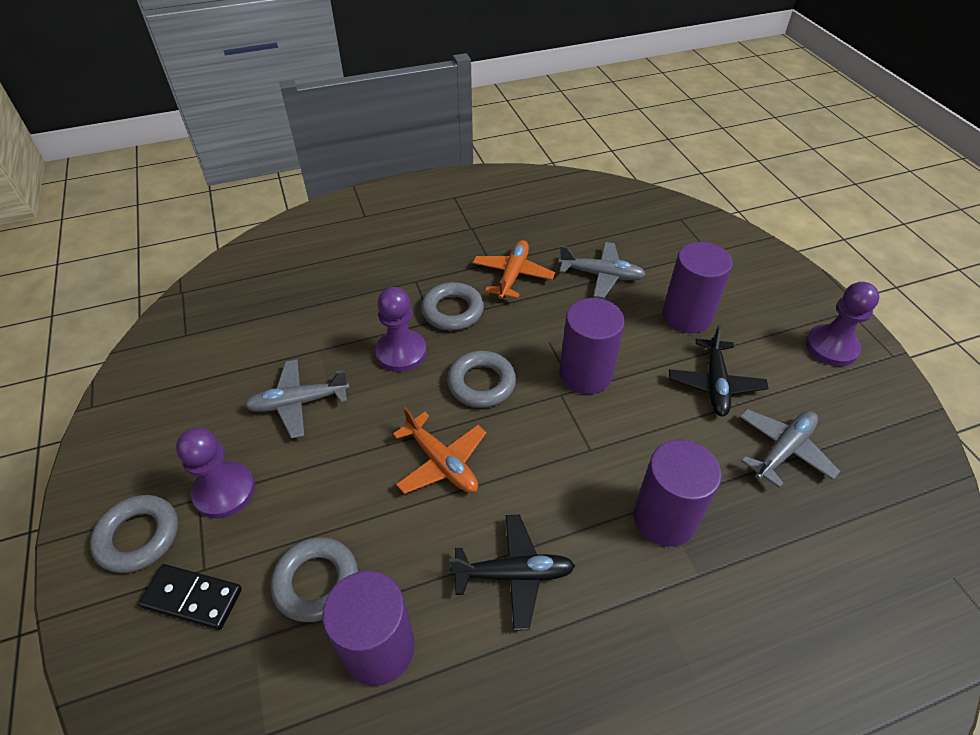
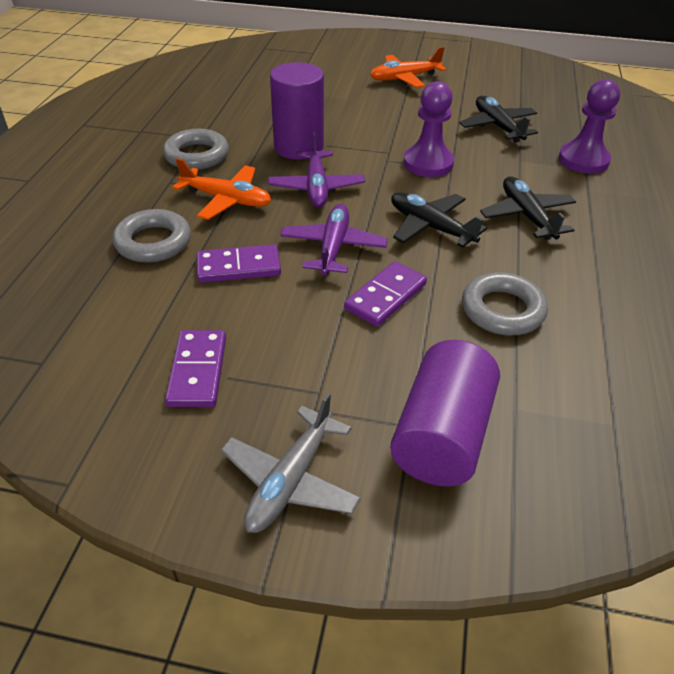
black domino: 1 -> 0
black plane: 2 -> 3
grey plane: 3 -> 1
grey ring: 4 -> 3
purple cylinder: 4 -> 2
purple domino: 0 -> 3
purple pawn: 3 -> 2
purple plane: 0 -> 2

